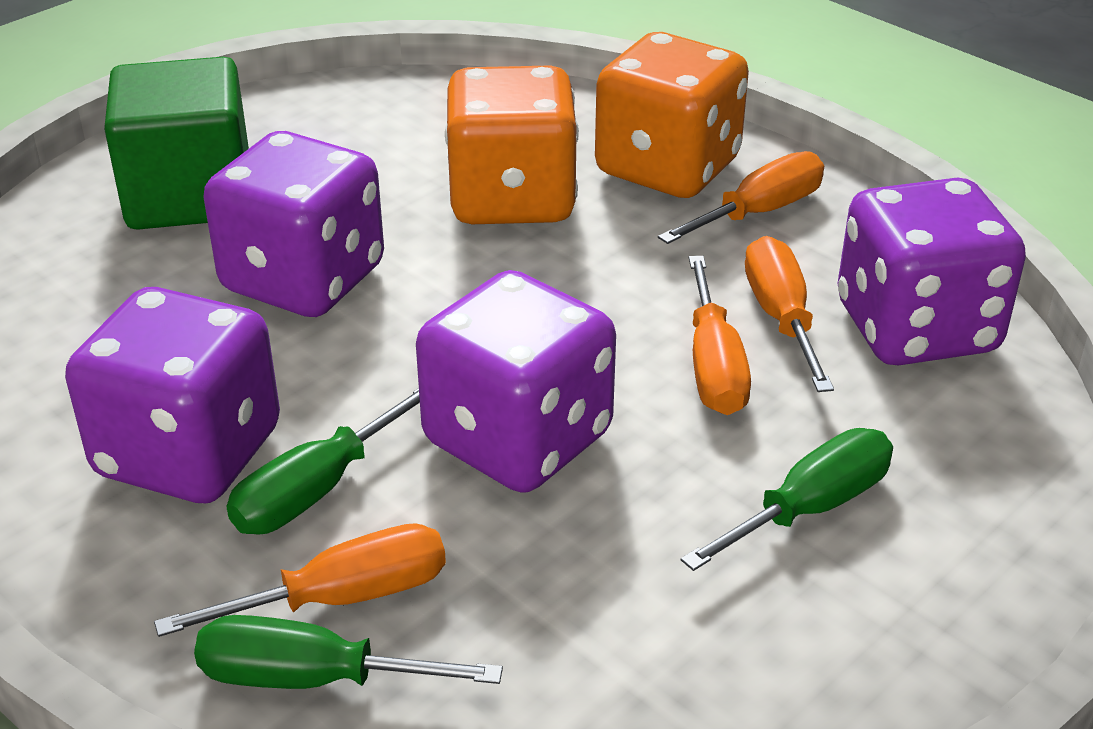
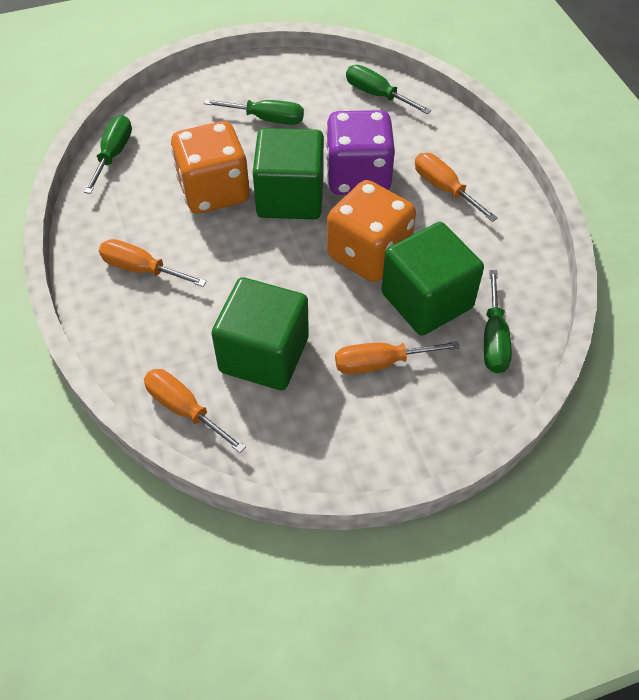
green cube: 1 -> 3
green screwdriver: 3 -> 4
purple dice: 4 -> 1

